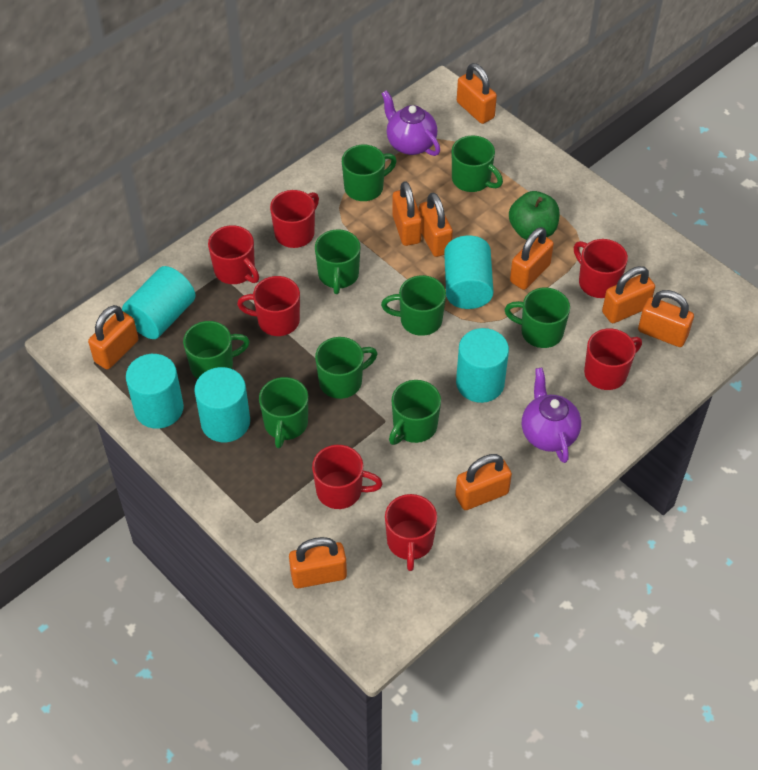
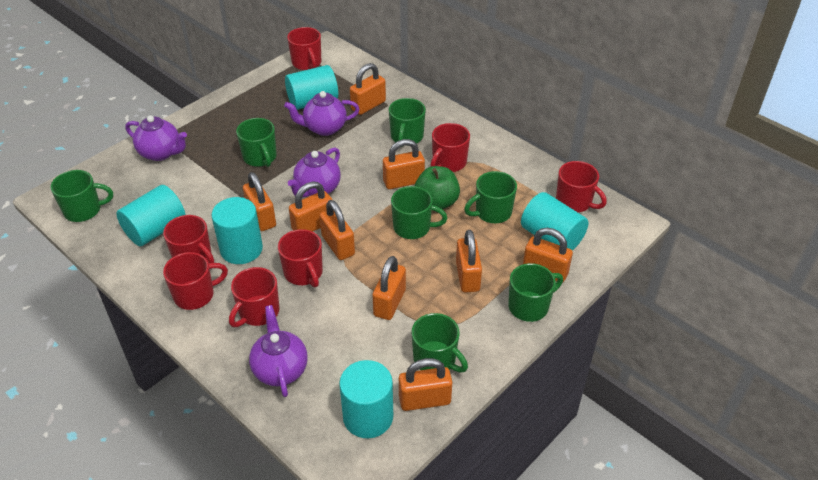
green mug: 9 -> 7
purple teapot: 2 -> 4

